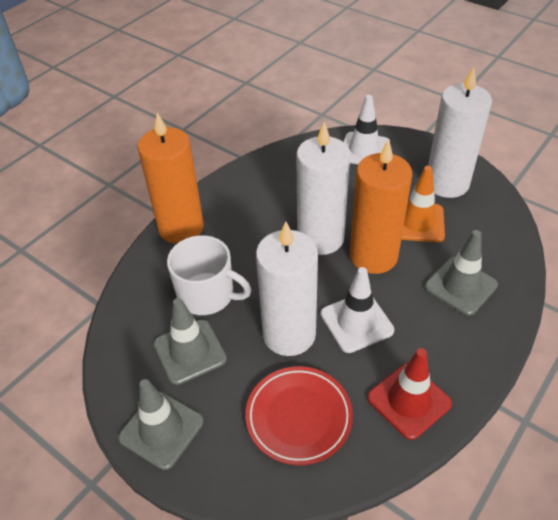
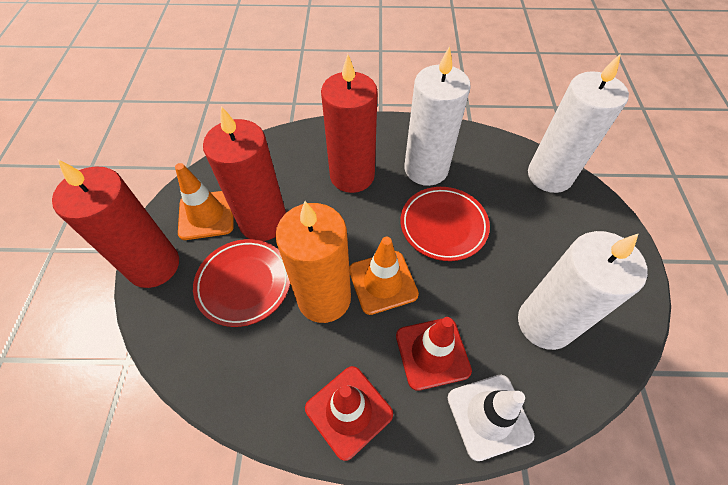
grey traffic cone: 3 -> 0
orange candle: 2 -> 1
orange traffic cone: 1 -> 2
red candle: 0 -> 3
red plate: 1 -> 2
red traffic cone: 1 -> 2
white mug: 1 -> 0
white traffic cone: 2 -> 1

